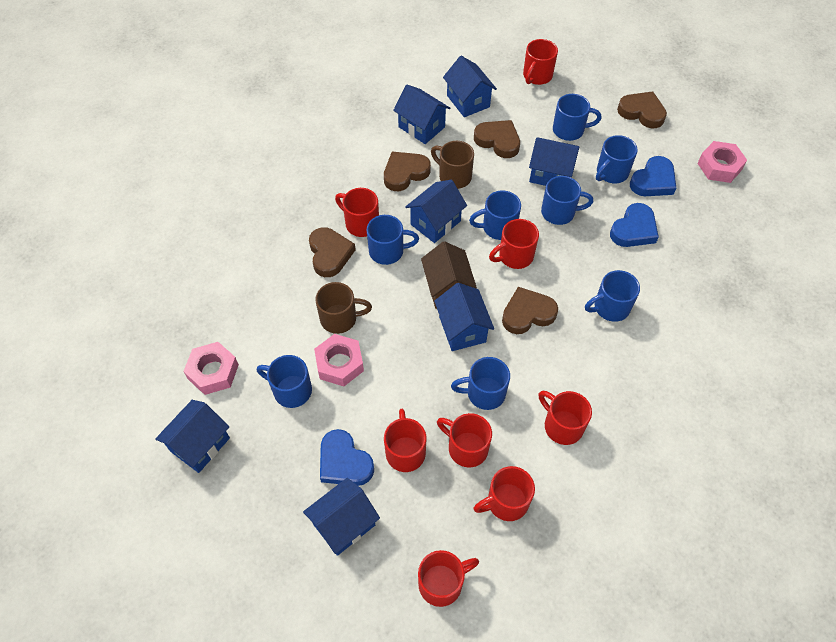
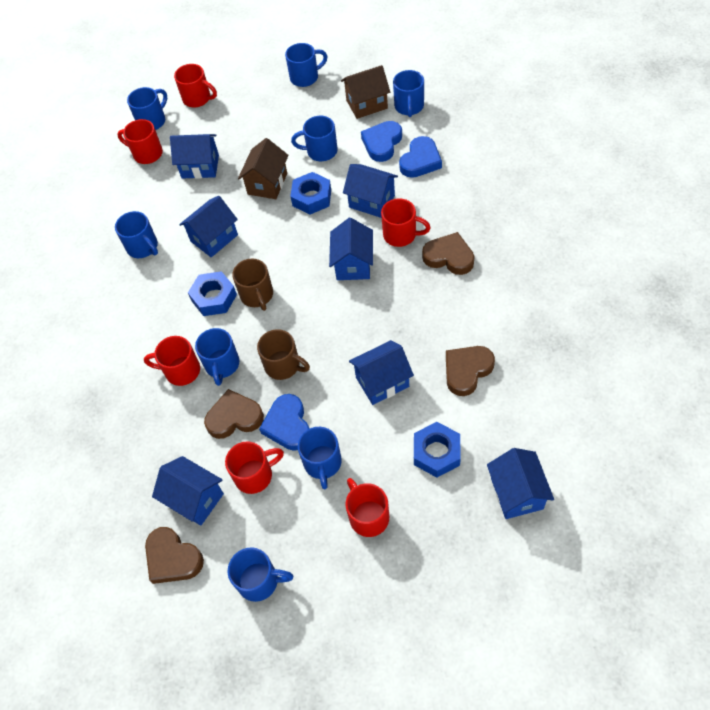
blue nut: 0 -> 3
brown heart: 5 -> 4
brown house: 1 -> 2
pink nut: 3 -> 0
red mug: 8 -> 6

